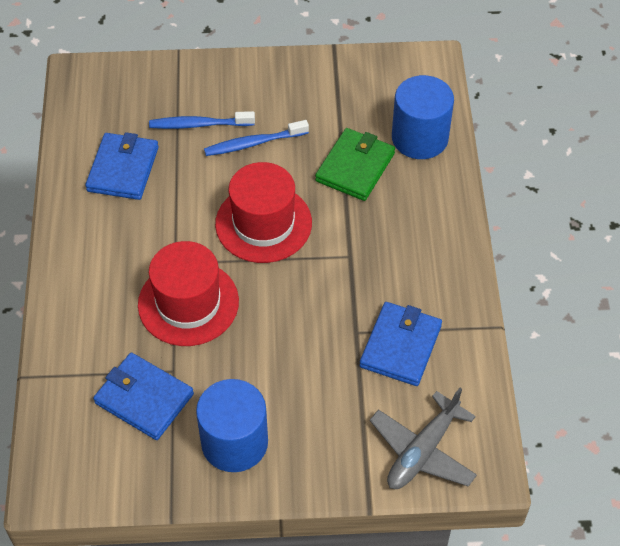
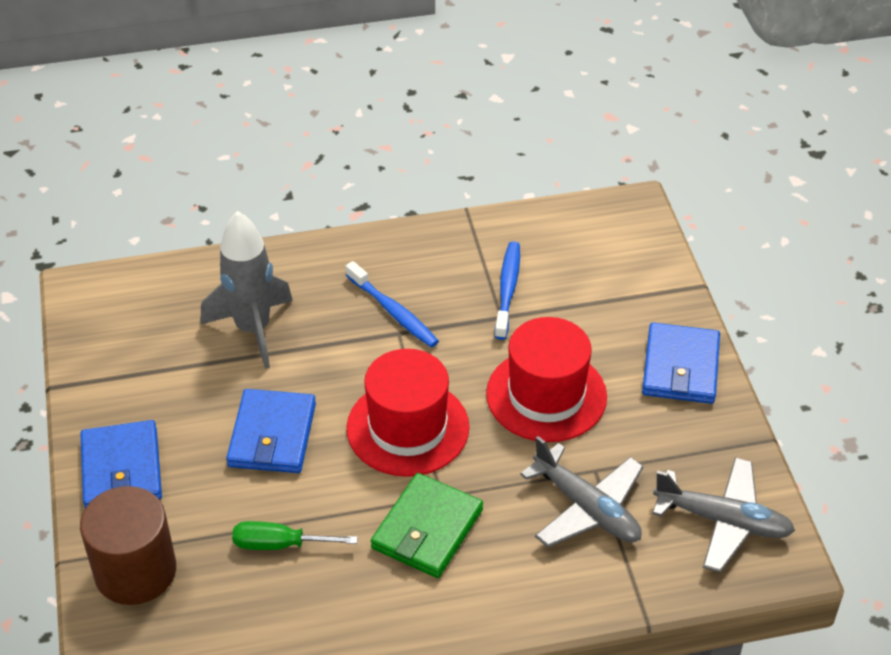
blue cylinder: 2 -> 0
brown cylinder: 0 -> 1
green screwdriver: 0 -> 1
grey plane: 1 -> 2
grey rocket: 0 -> 1

